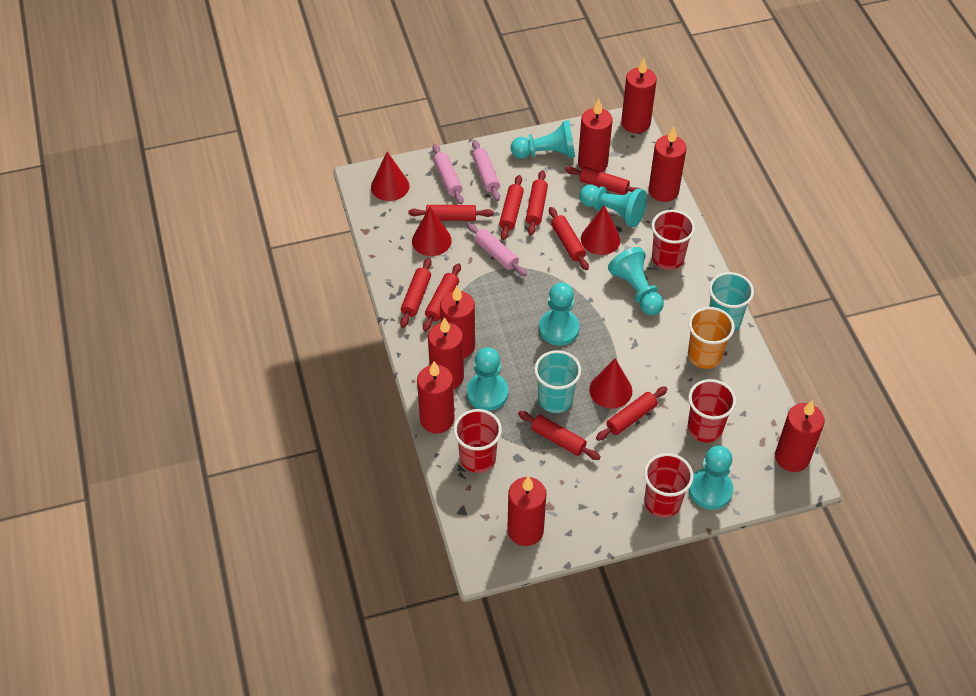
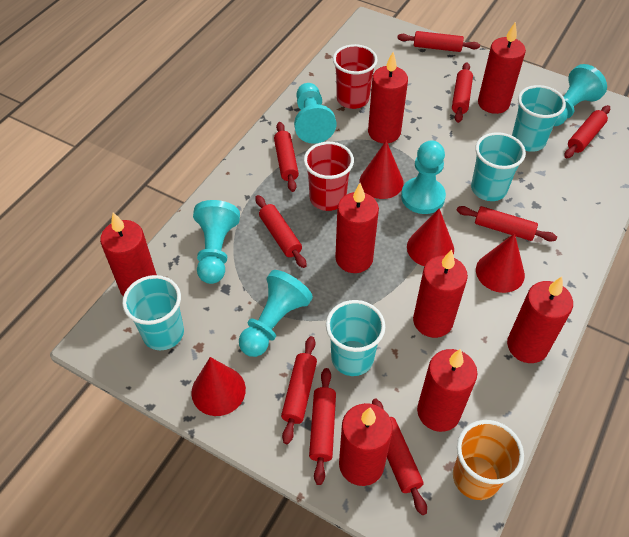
pink rolling pin: 3 -> 0
red cup: 4 -> 2
turquoise cup: 2 -> 4
turquoise pawn: 6 -> 5

